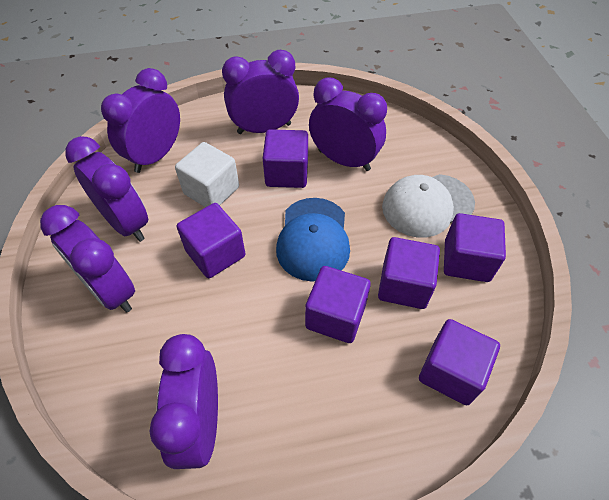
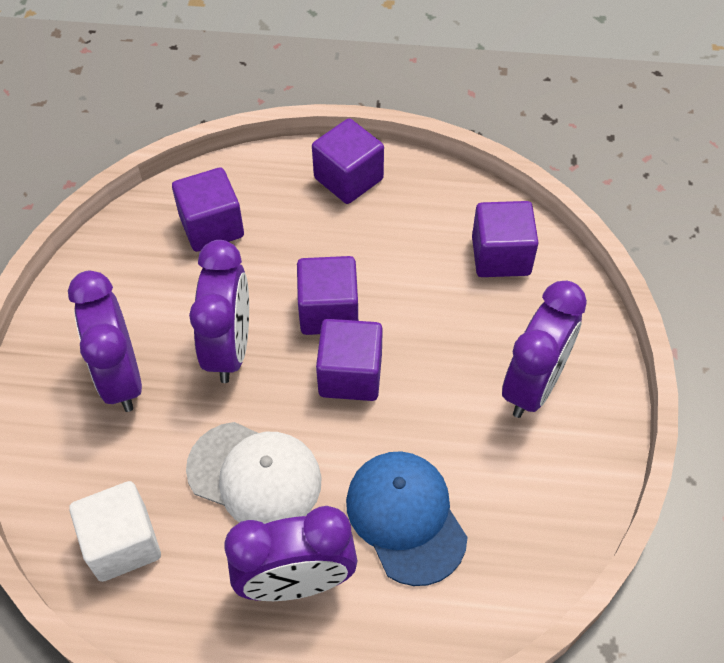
purple clock: 6 -> 4
purple cube: 6 -> 5

